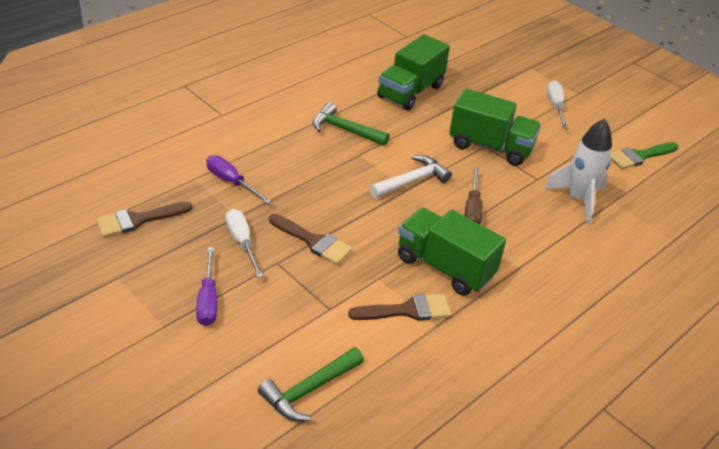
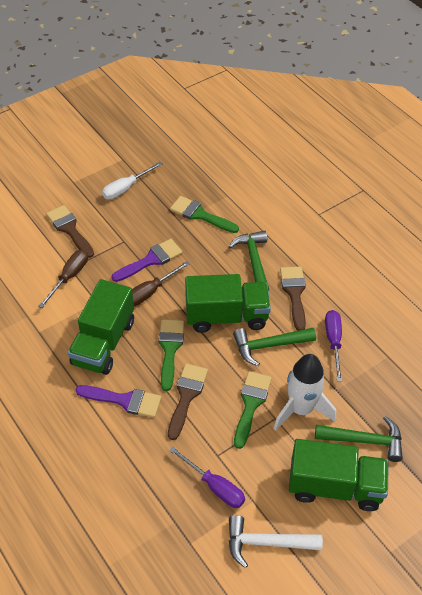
brown screwdriver: 1 -> 2
green brush: 1 -> 3
green hammer: 2 -> 3
purple brush: 0 -> 2
white screwdriver: 2 -> 1

